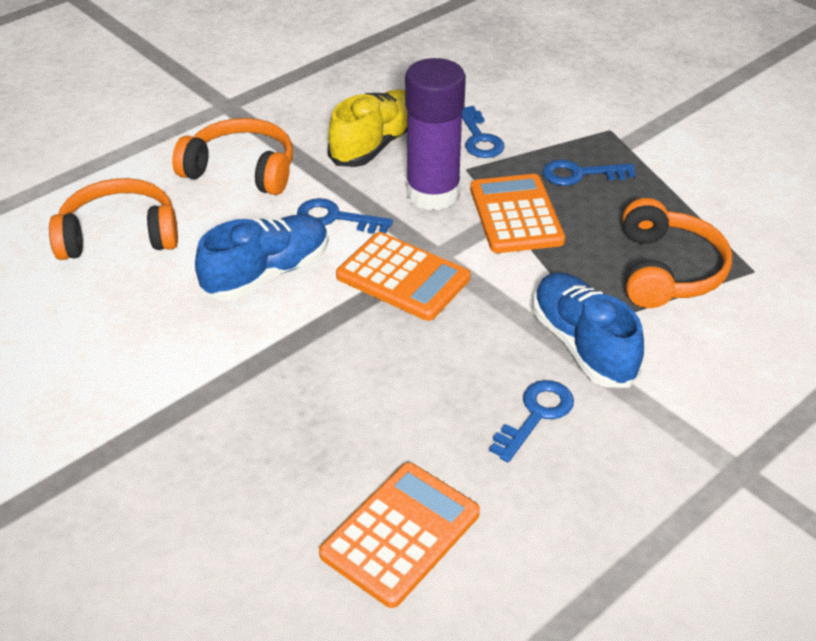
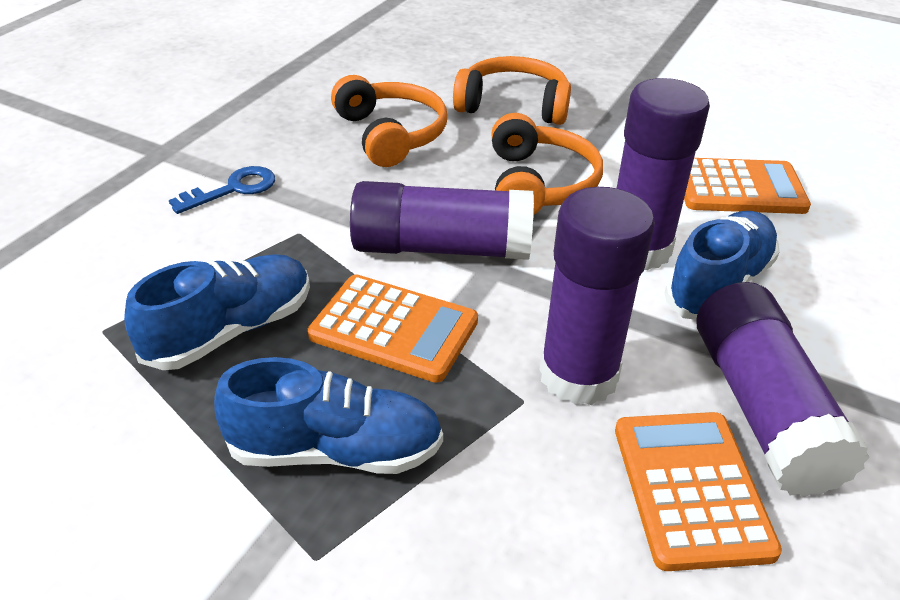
blue key: 4 -> 1
blue shoe: 2 -> 3
purple glue stick: 1 -> 4
yellow shoe: 1 -> 0

